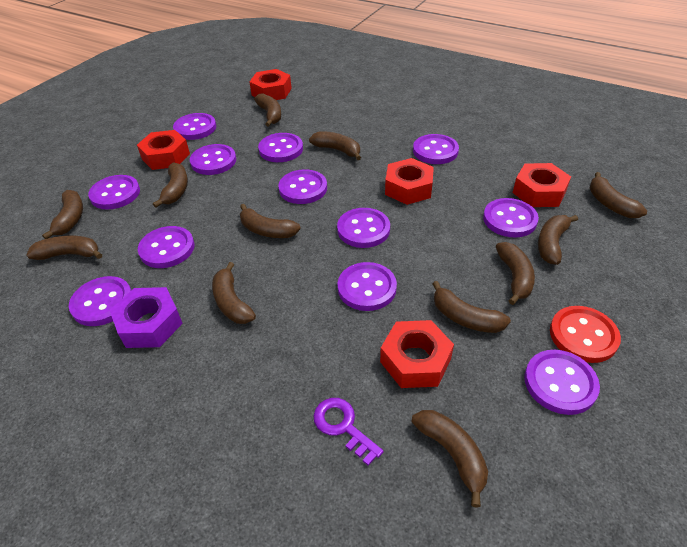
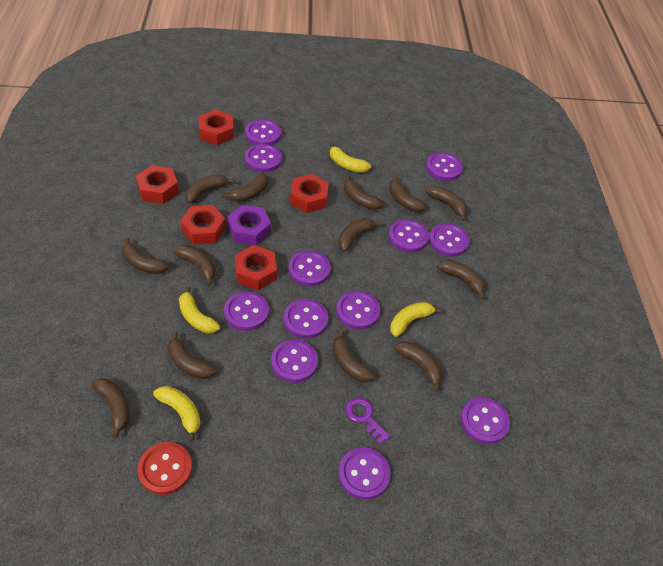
brown banana: 12 -> 13
yellow banana: 0 -> 4

